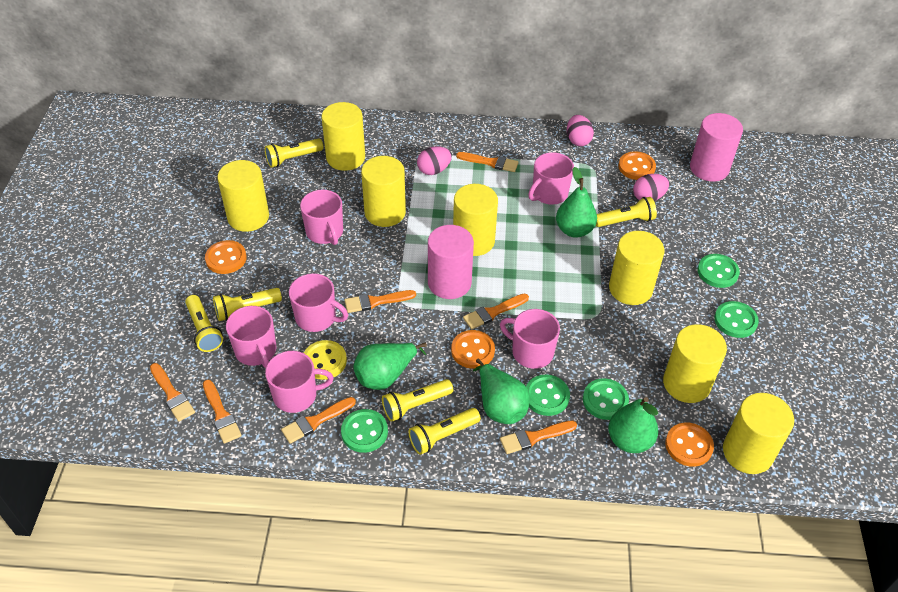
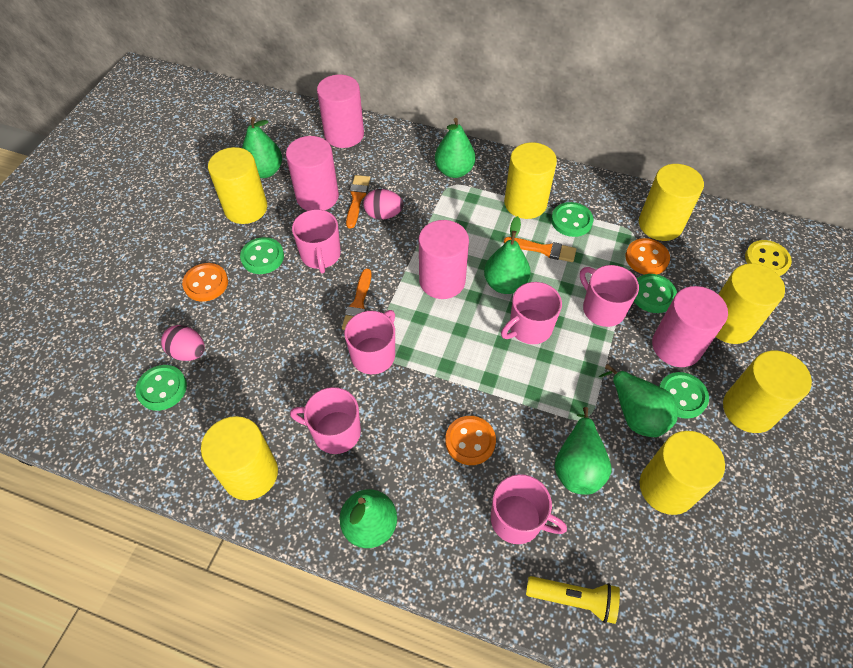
green pear: 4 -> 6
orange brush: 7 -> 3
orange button: 4 -> 3
pink cylinder: 2 -> 4
pink egg: 3 -> 2
yellow flashlight: 6 -> 1

